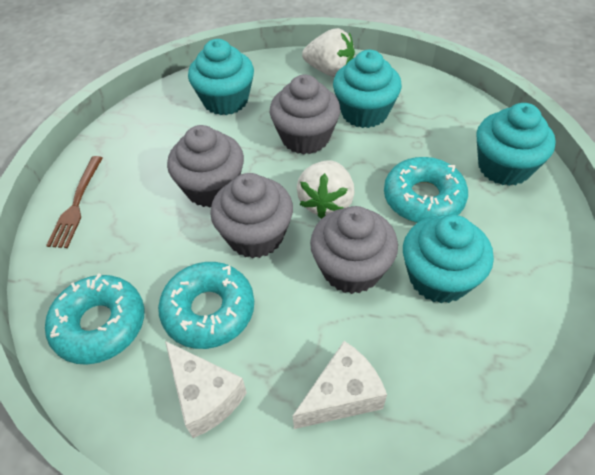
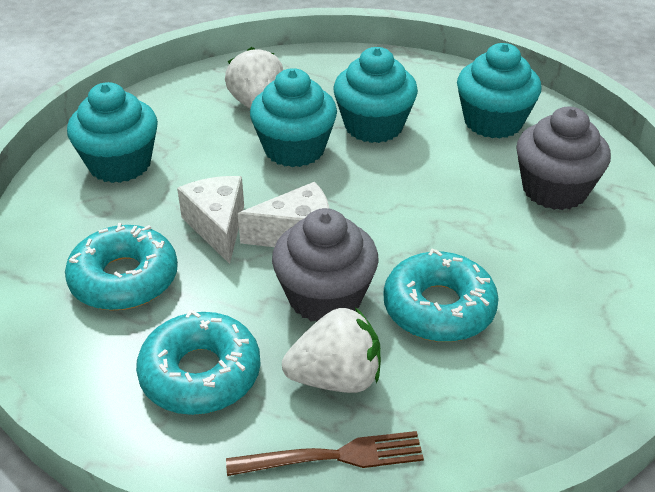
grey cupcake: 4 -> 2

